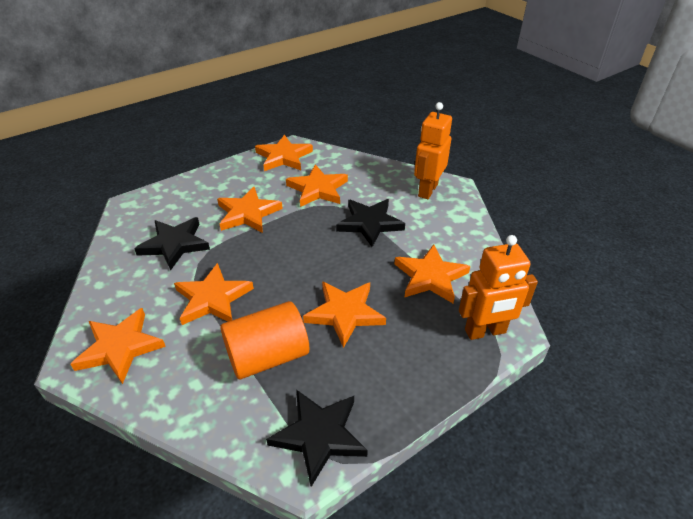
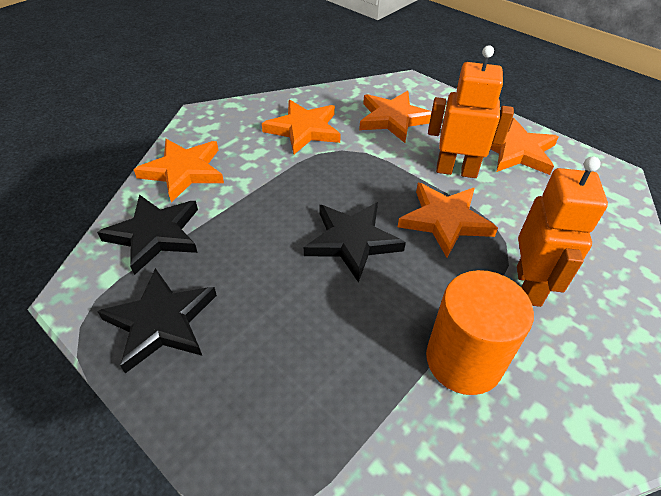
orange star: 7 -> 5

